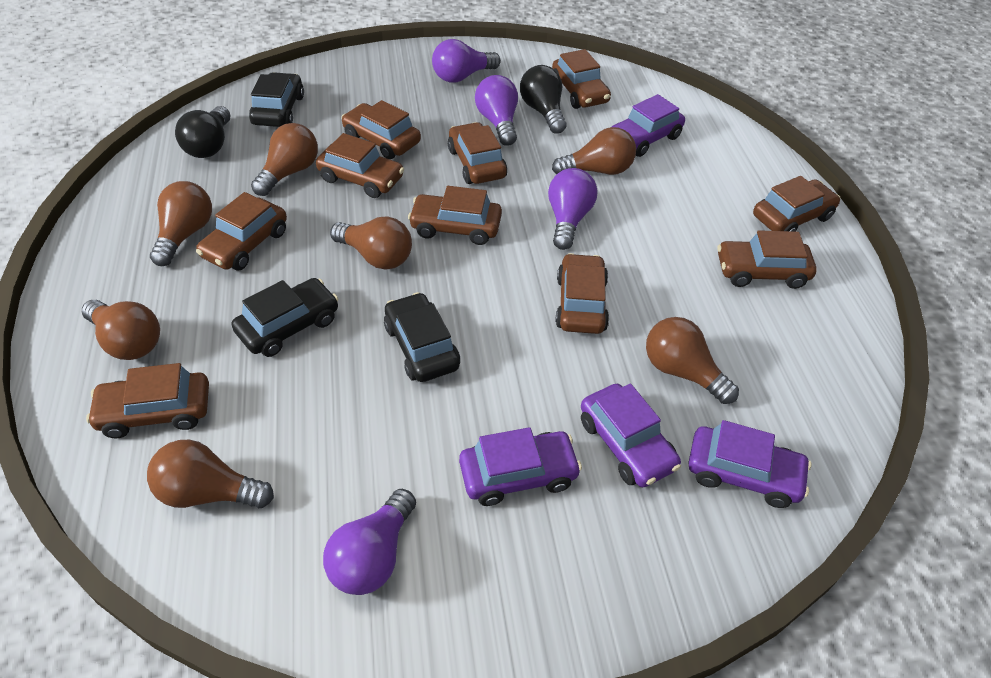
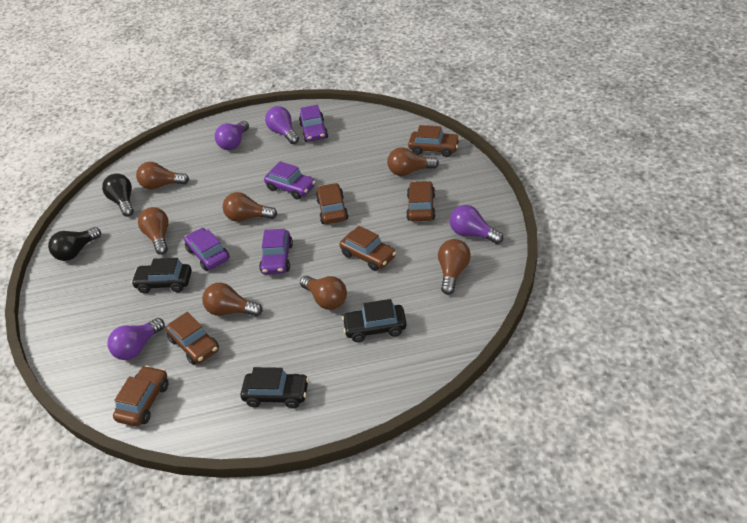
brown car: 10 -> 6

